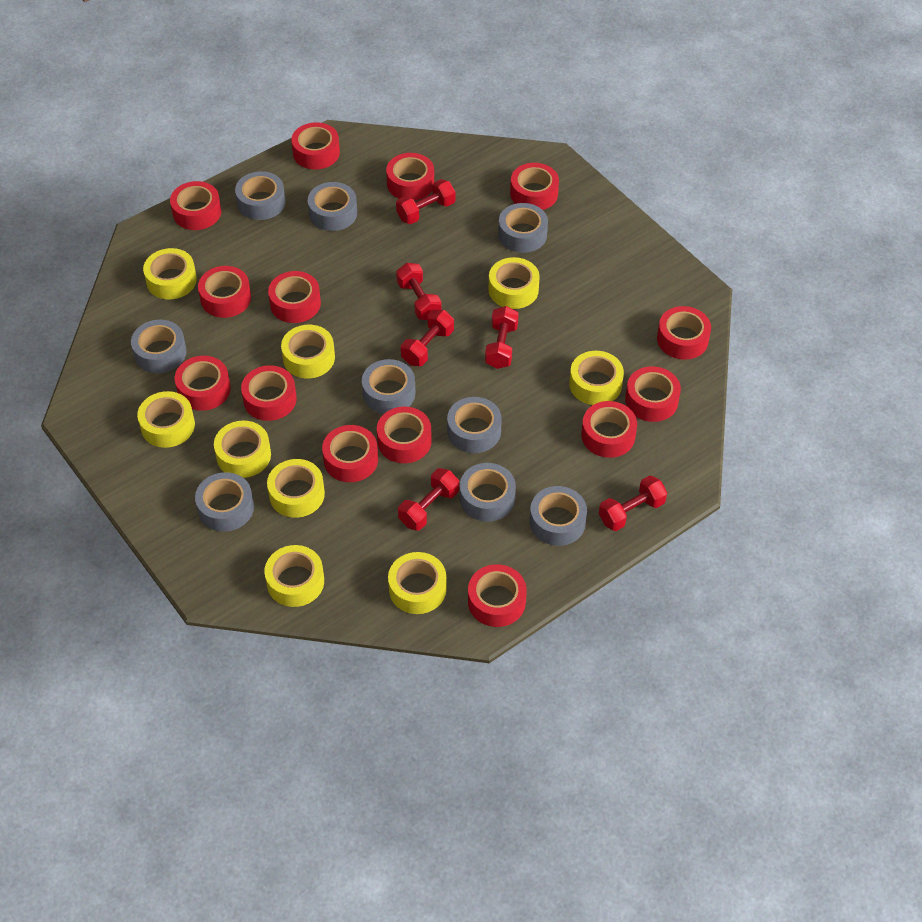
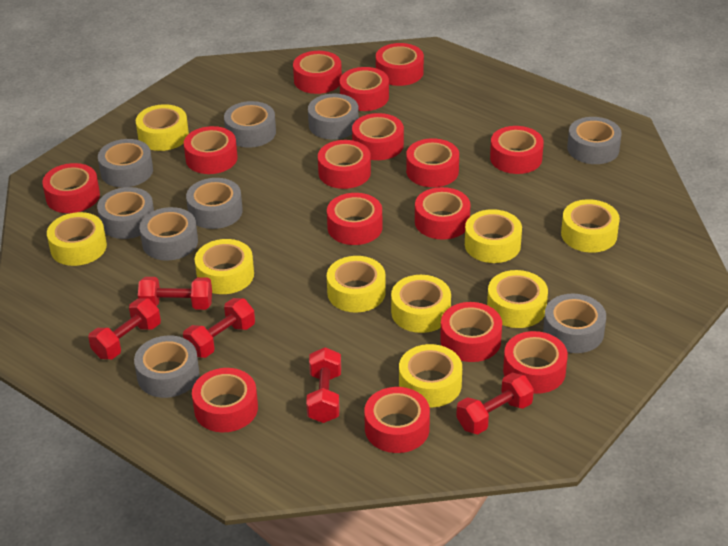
red dumbbell: 6 -> 5
red tape: 14 -> 15

